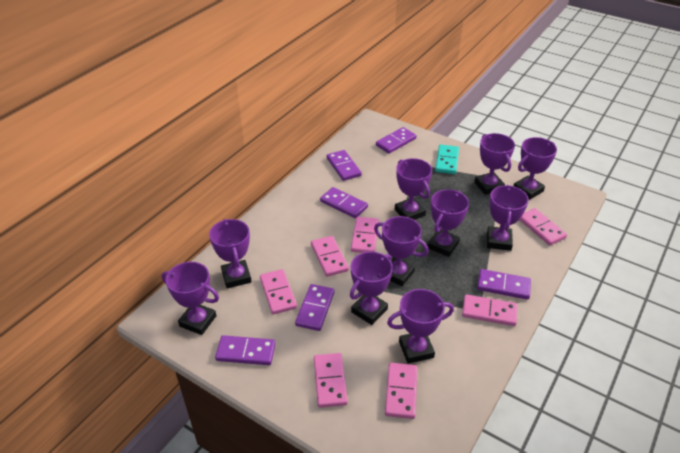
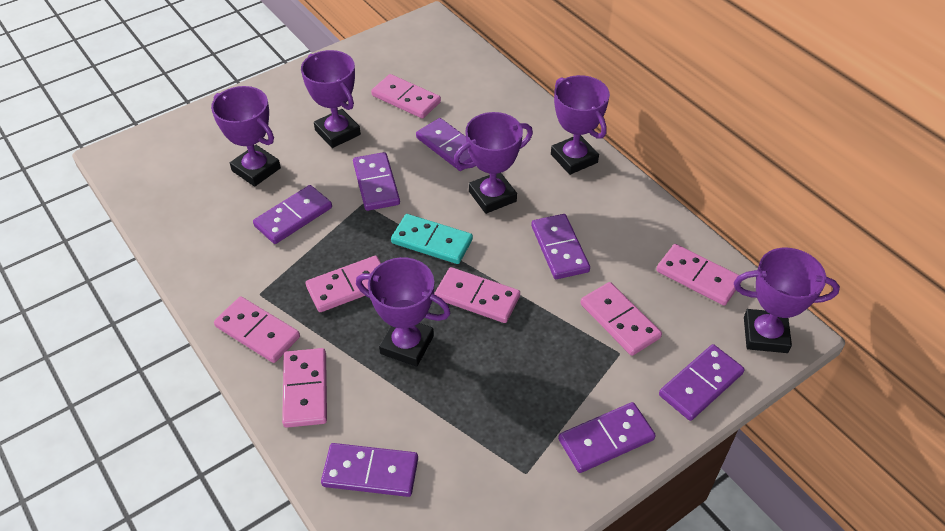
purple domino: 6 -> 7
purple trophy: 10 -> 6

